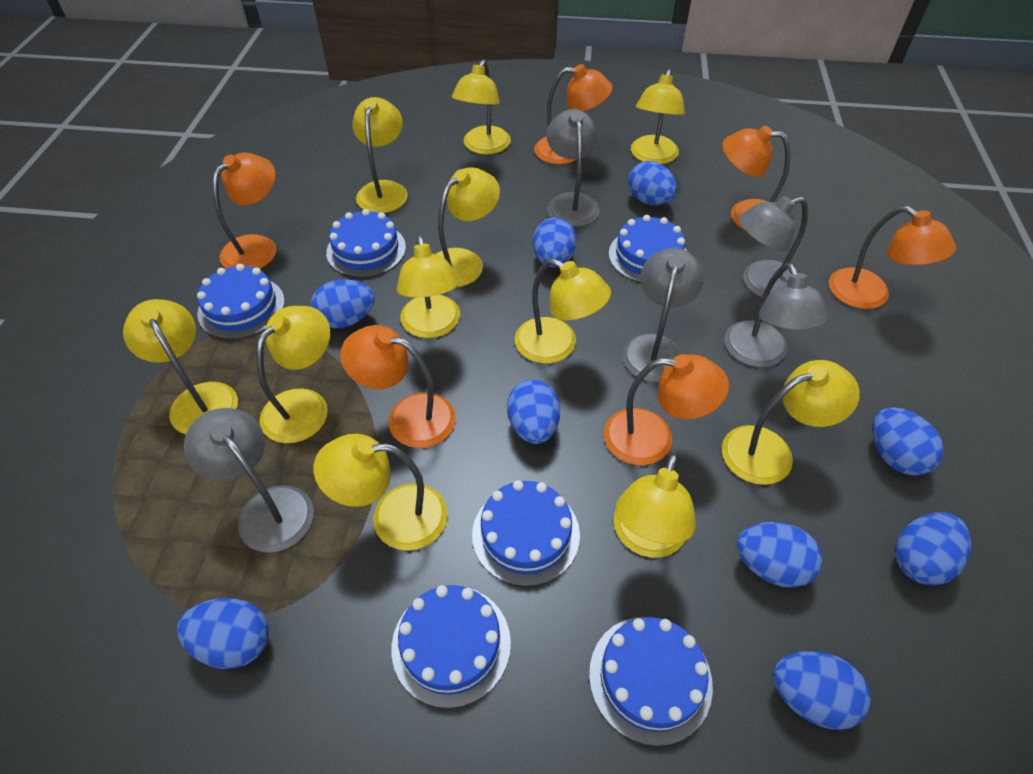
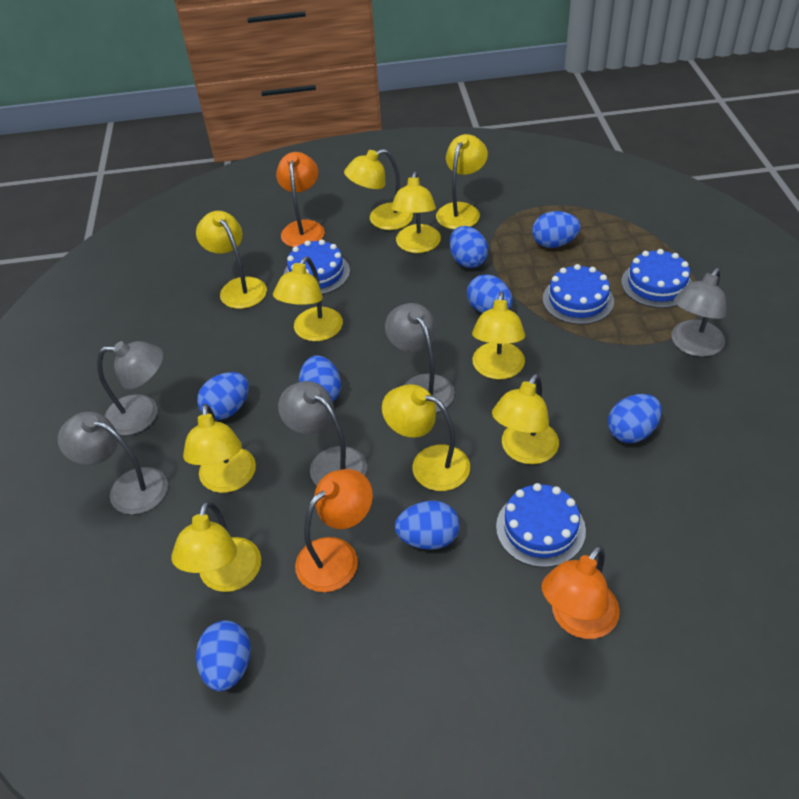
blue cake: 6 -> 4
blue egg: 9 -> 8
orange lamp: 6 -> 3
yellow lamp: 11 -> 10

